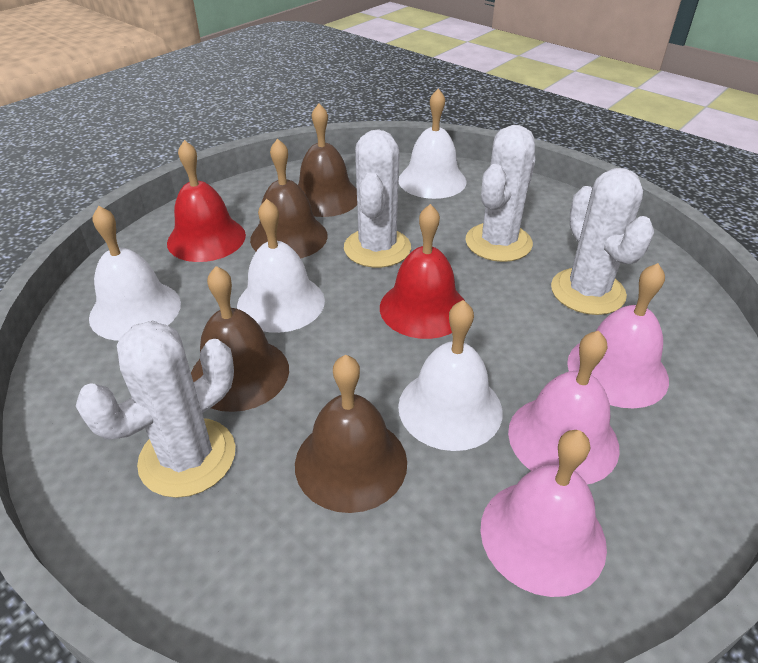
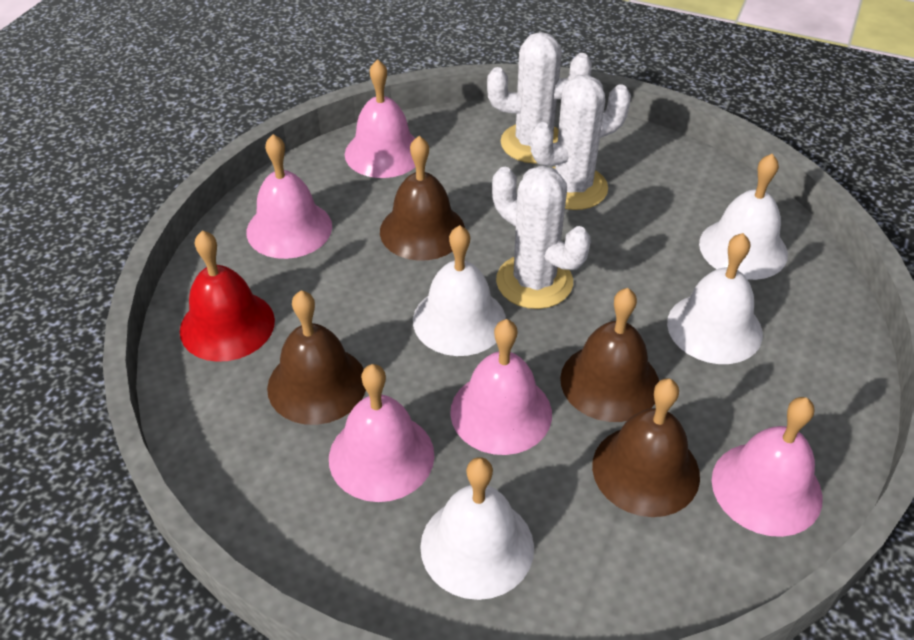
pink bell: 3 -> 5
red bell: 2 -> 1
white cactus: 4 -> 3

